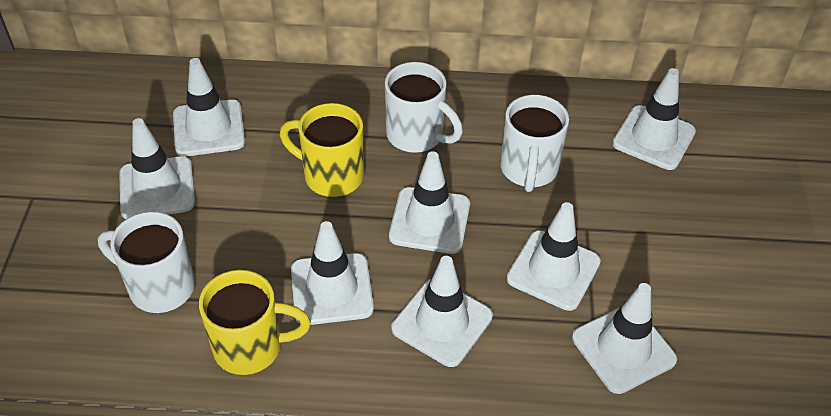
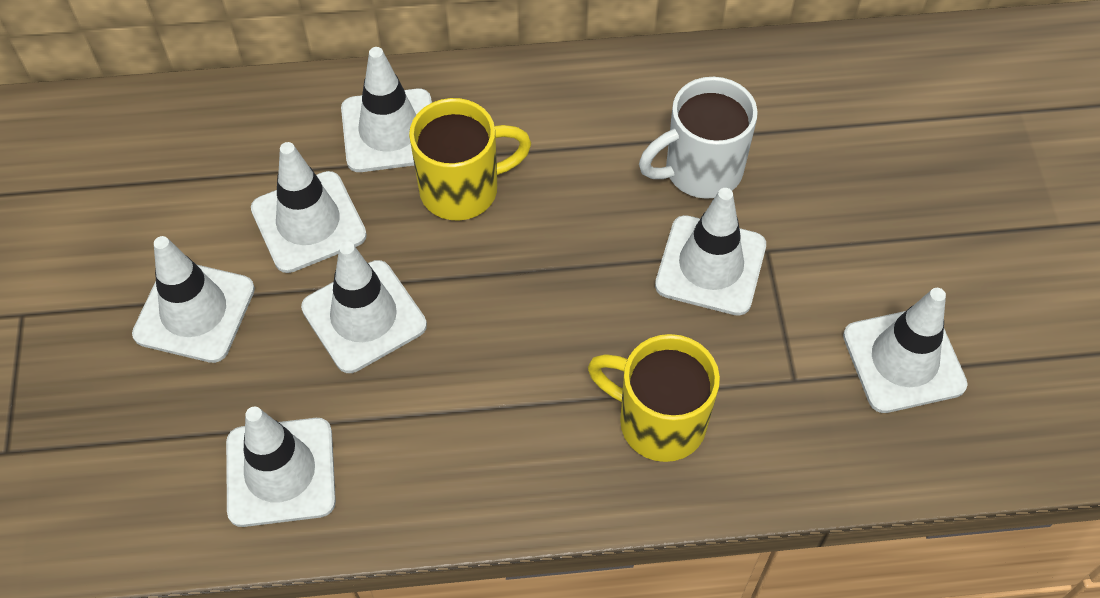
white mug: 3 -> 1
white traffic cone: 8 -> 7

